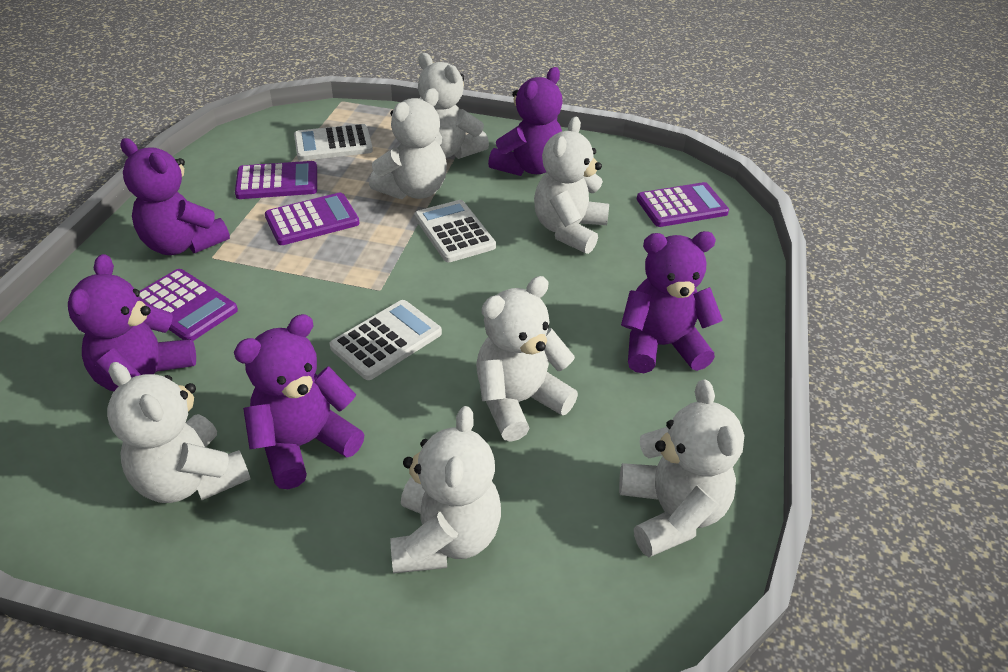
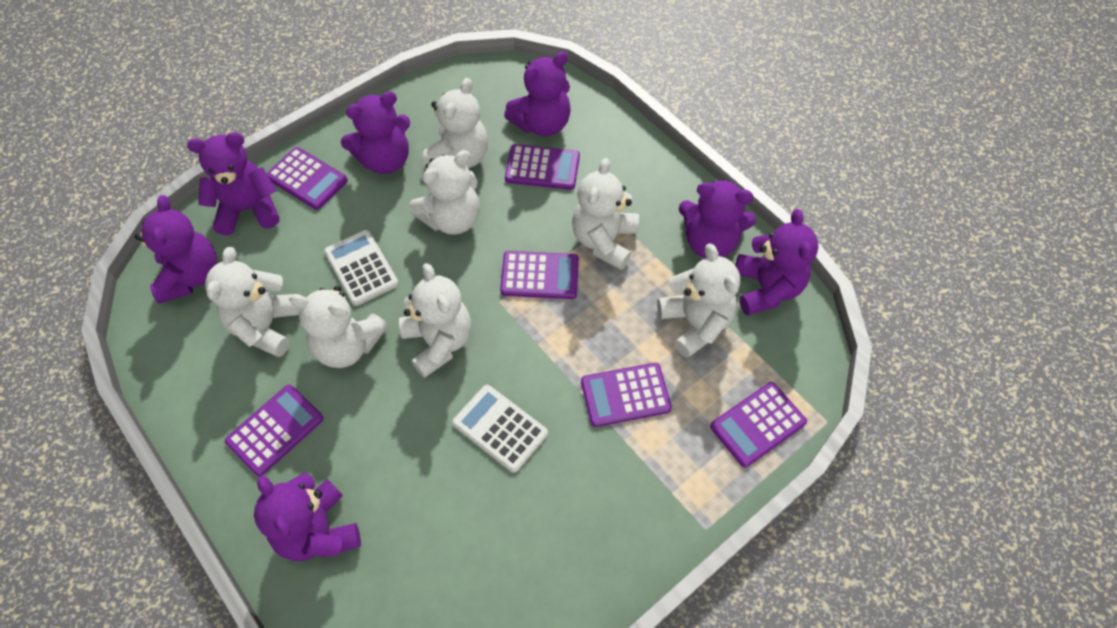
purple calculator: 4 -> 6
purple teddy bear: 5 -> 7
white calculator: 3 -> 2

